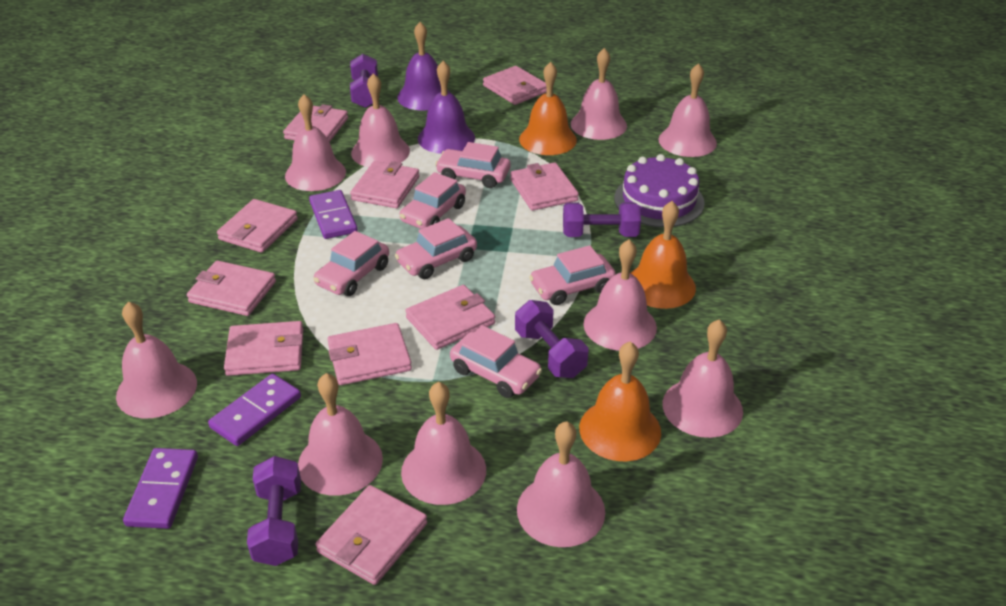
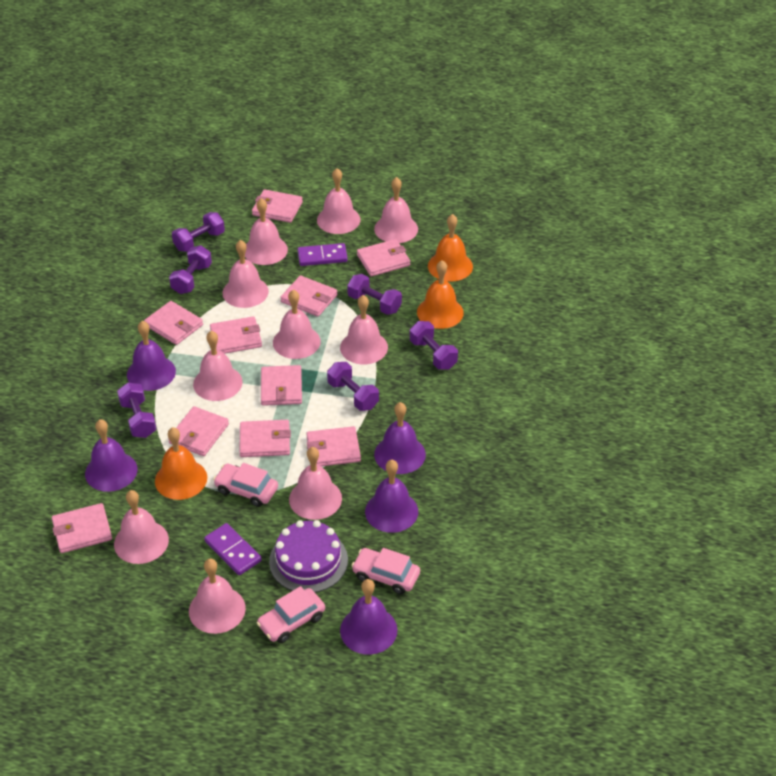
pink car: 6 -> 3
purple bell: 2 -> 5
purple domino: 3 -> 2
purple dumbbell: 4 -> 6

